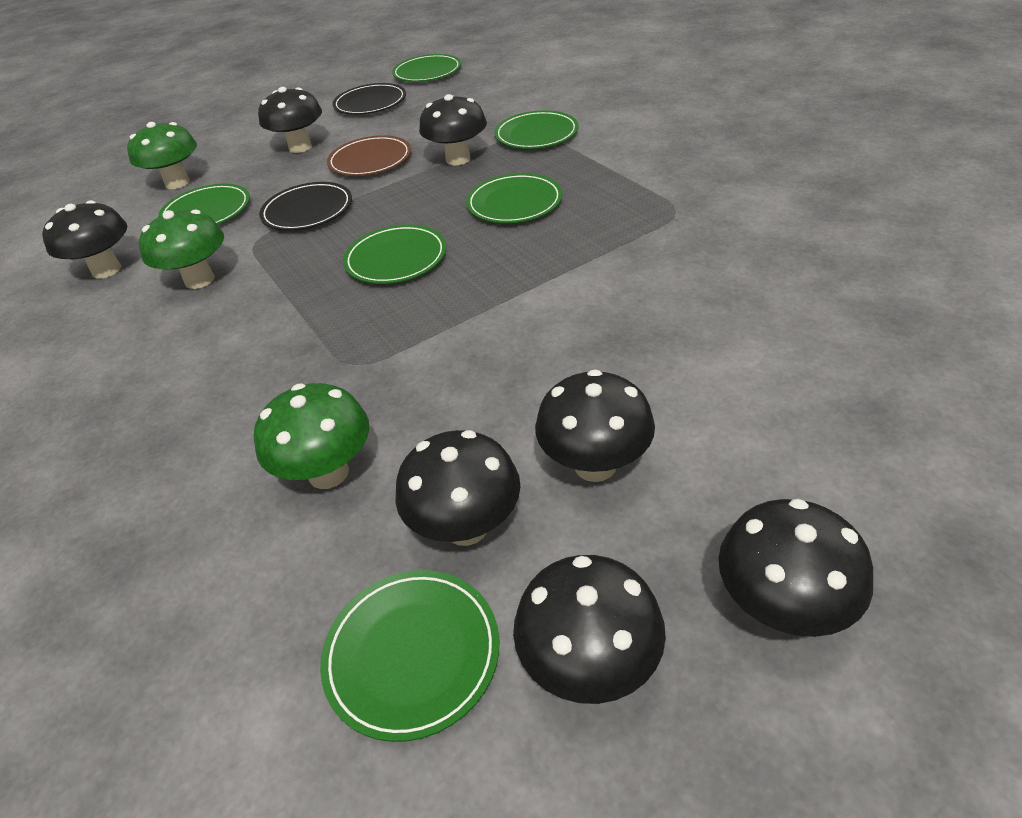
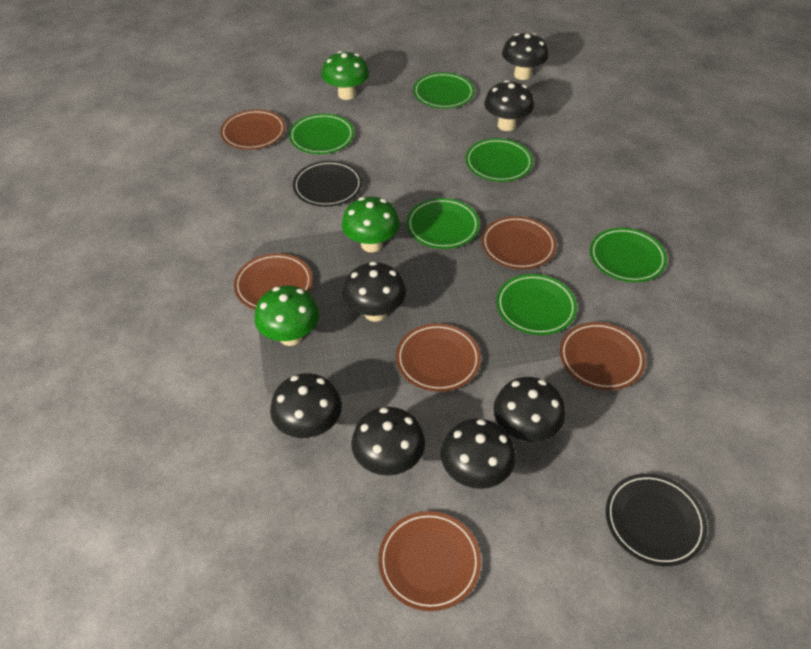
brown plate: 1 -> 6

